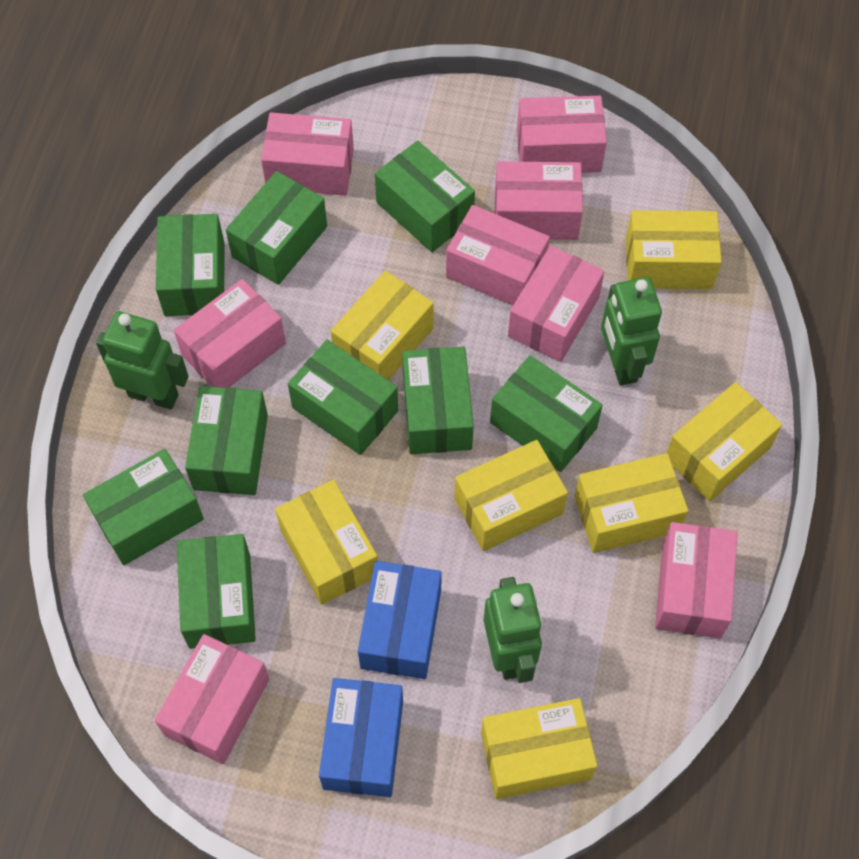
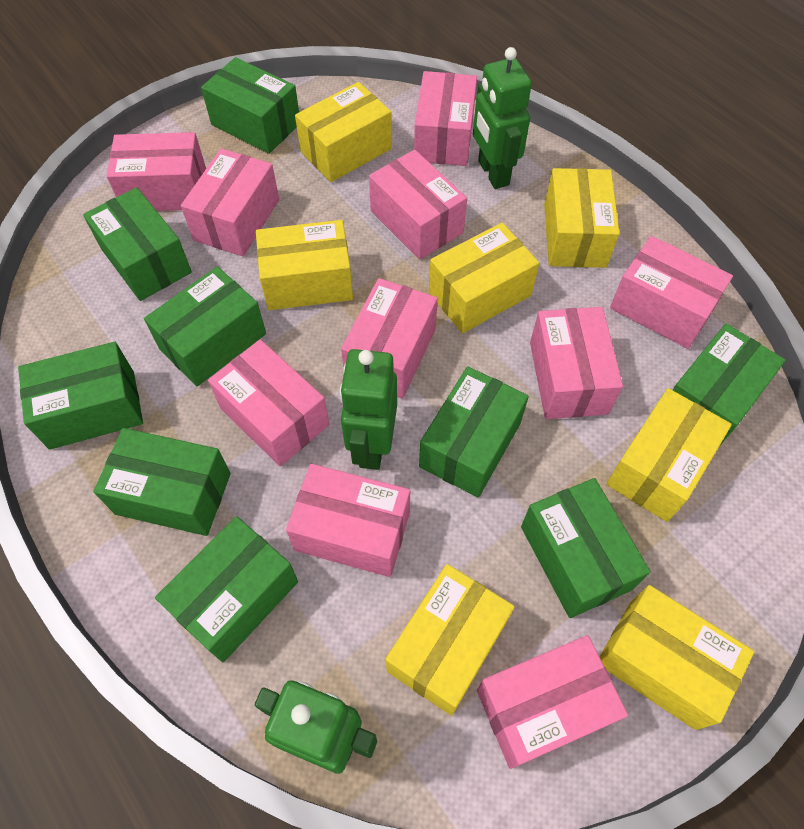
blue box: 2 -> 0
pink box: 8 -> 10

